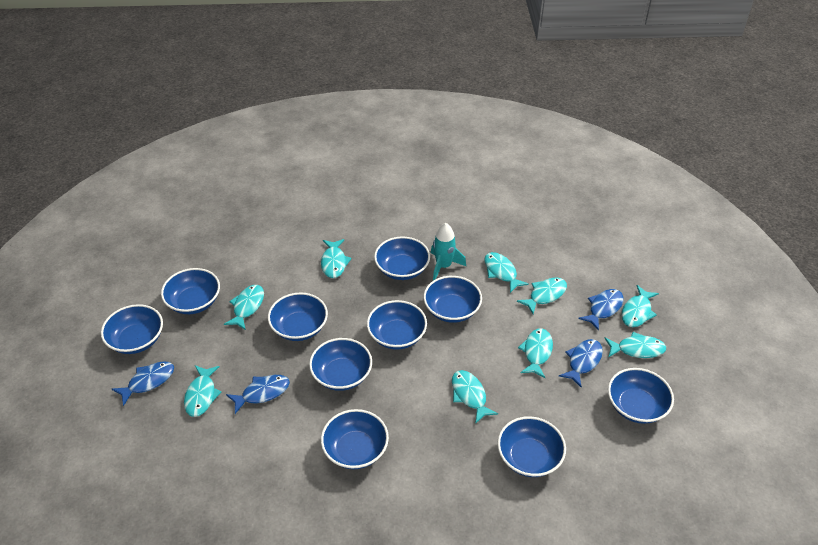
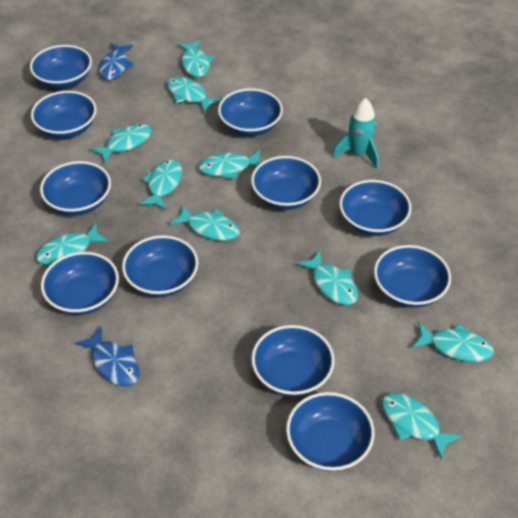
blue bowl: 10 -> 11
blue fish: 4 -> 2
turquoise fish: 9 -> 10

